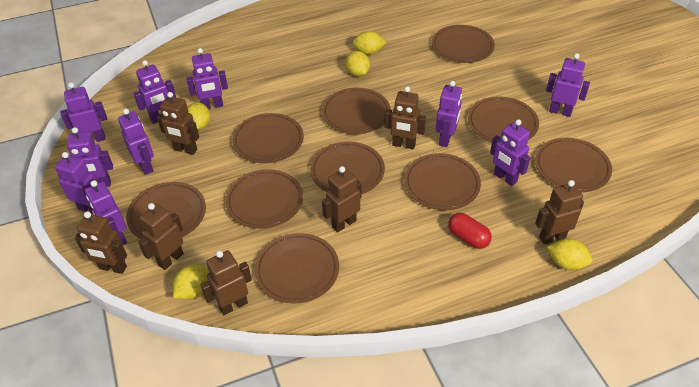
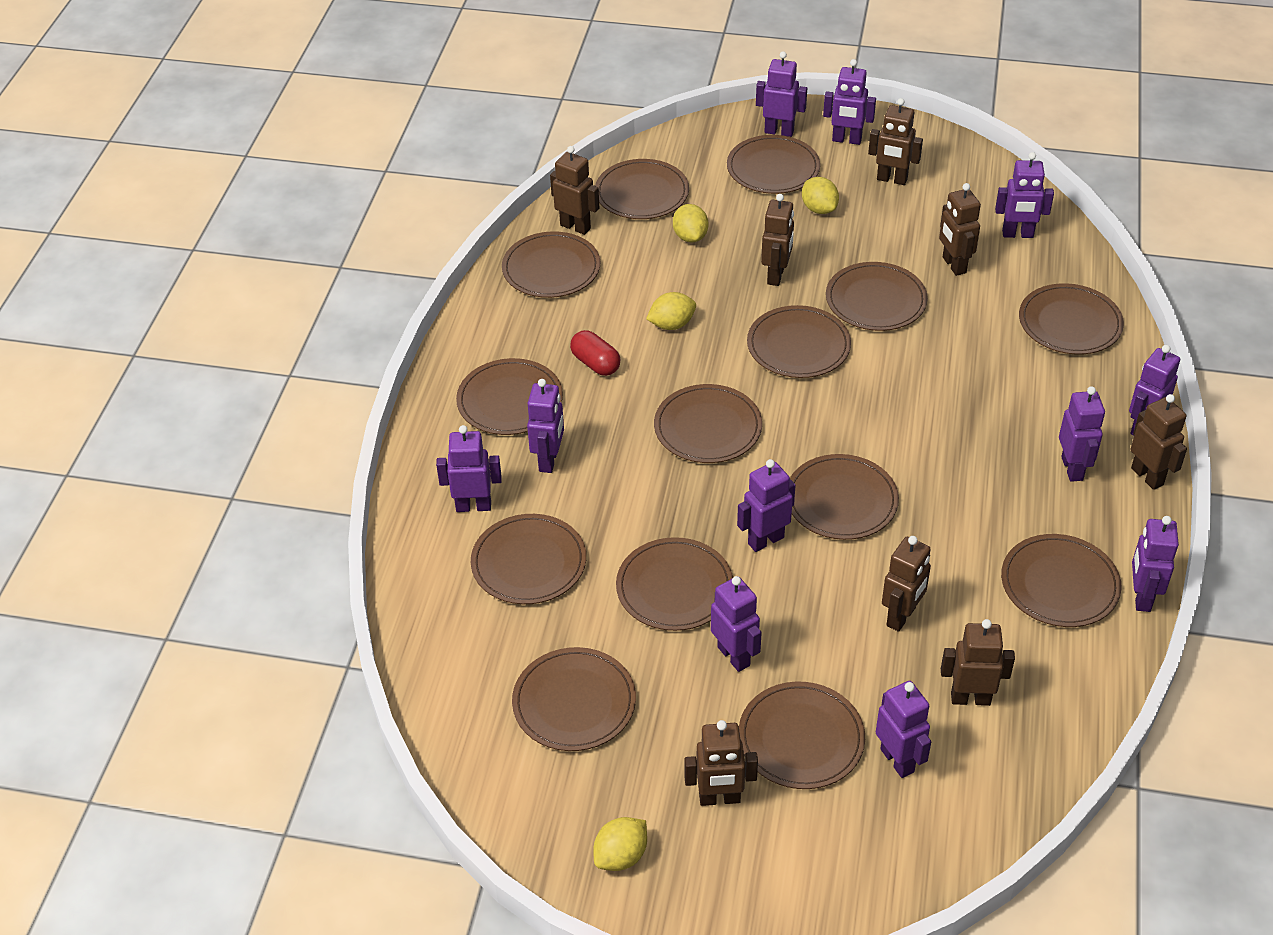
brown plate: 10 -> 14
brown robot: 7 -> 8
purple robot: 10 -> 11
yellow lemon: 5 -> 4

